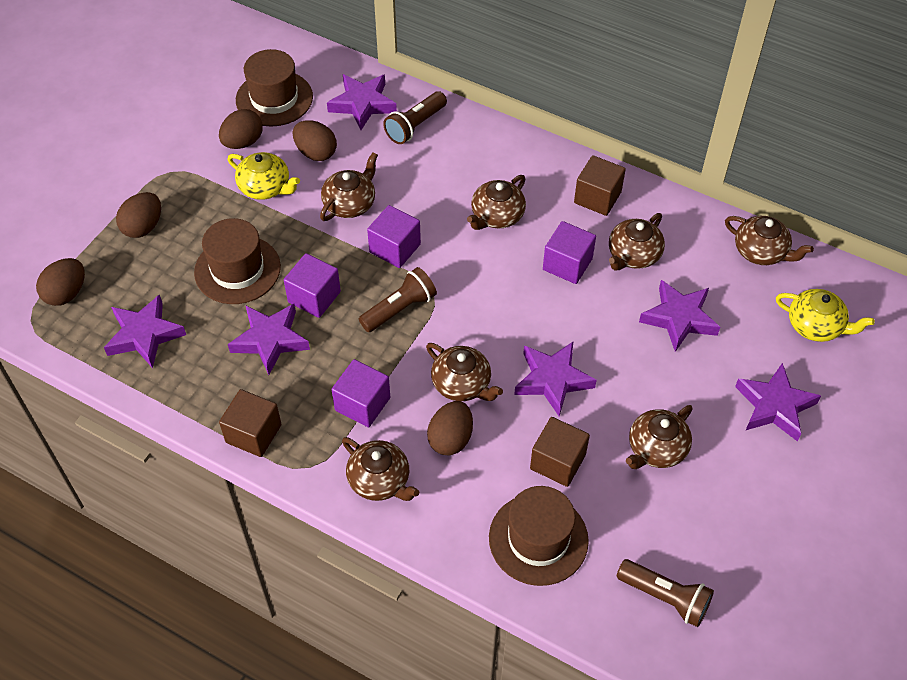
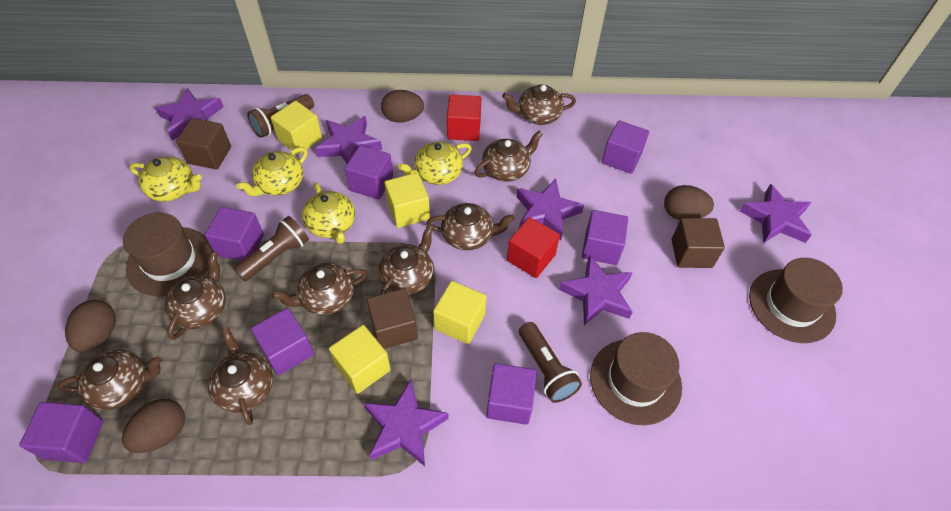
brown egg: 5 -> 4
brown teapot: 7 -> 8
purple cube: 4 -> 7
red cube: 0 -> 2
yellow cube: 0 -> 4
yellow teapot: 2 -> 4

